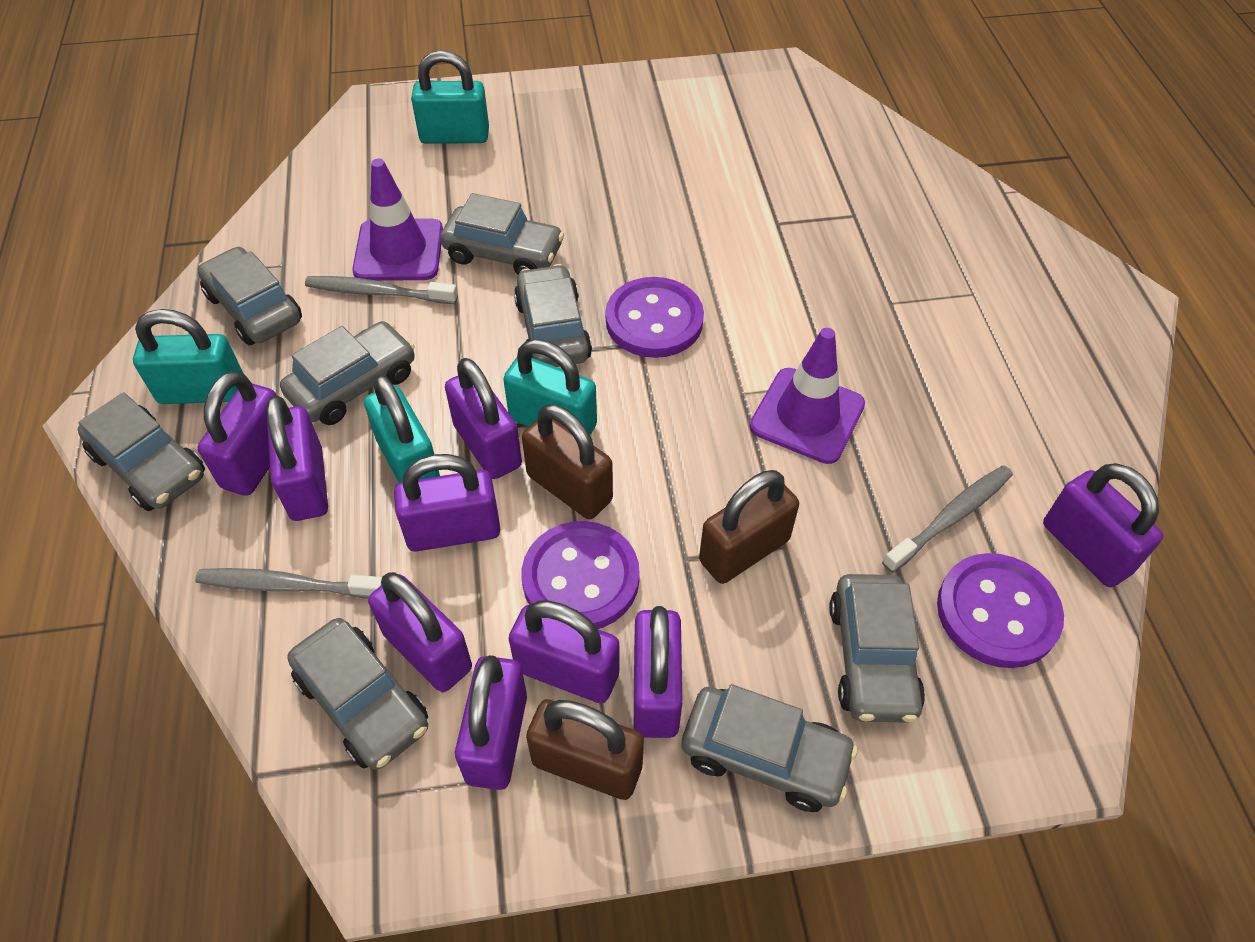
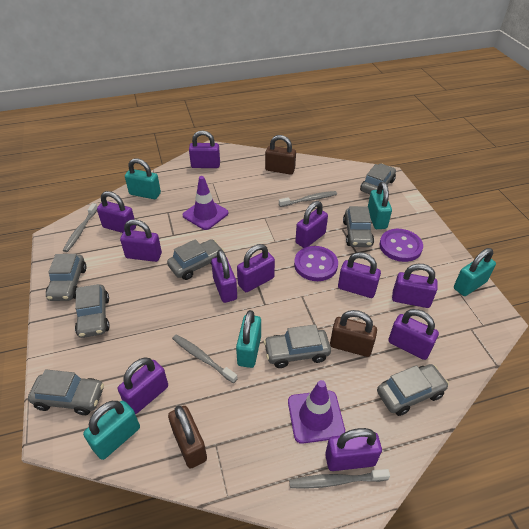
grey toothbrush: 3 -> 4
purple button: 3 -> 2
purple padlock: 9 -> 11
turquoise padlock: 4 -> 5

